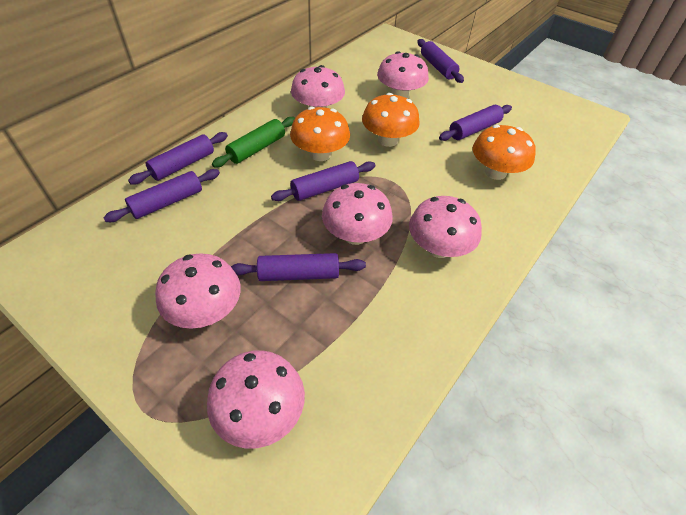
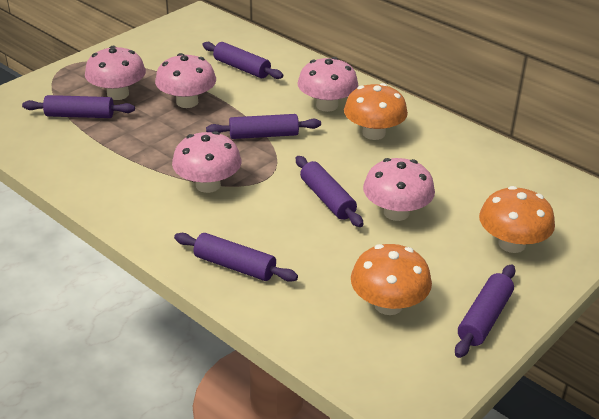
green rolling pin: 1 -> 0
pink mushroom: 6 -> 5

